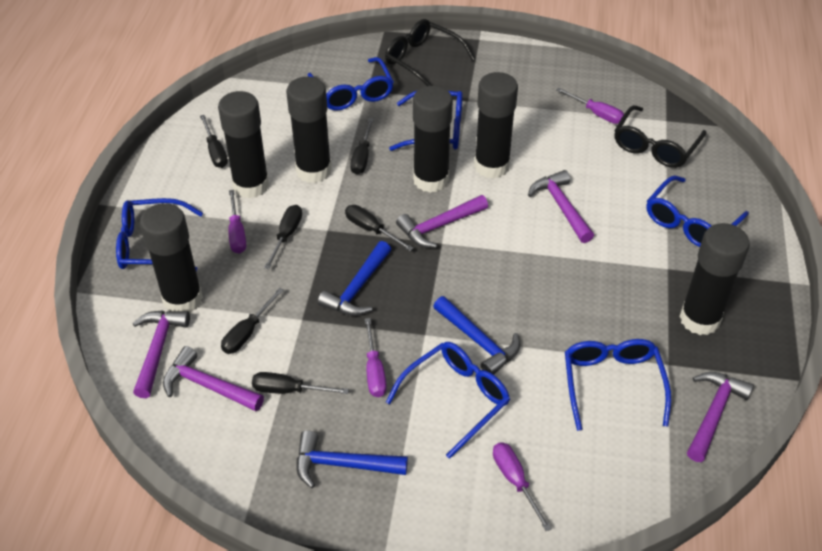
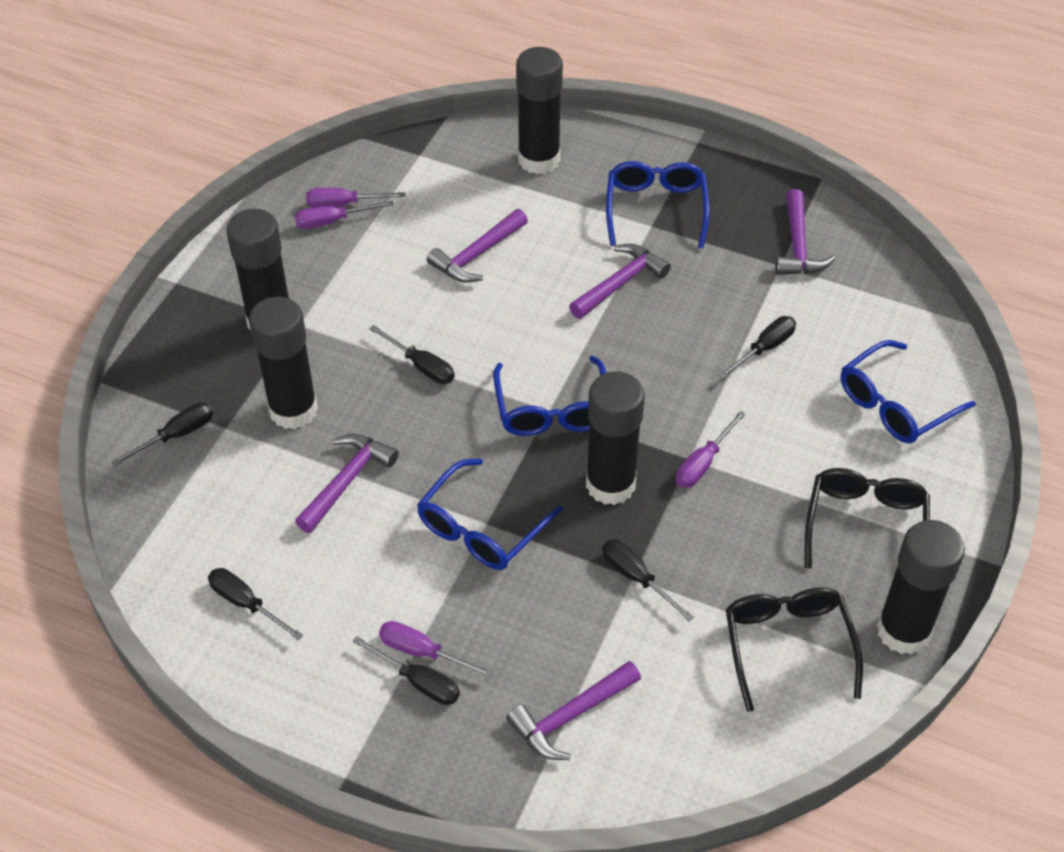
black glue stick: 6 -> 5
blue glasses: 6 -> 4
blue hammer: 3 -> 0

